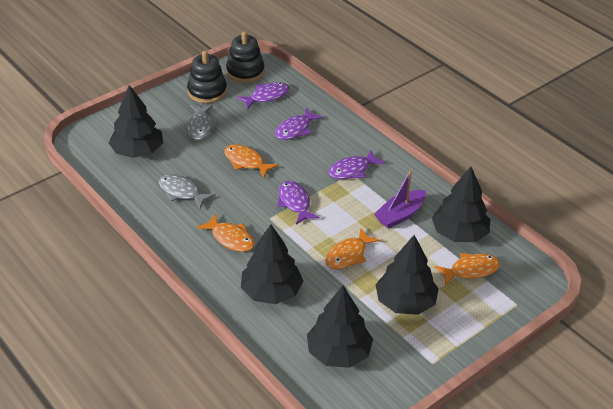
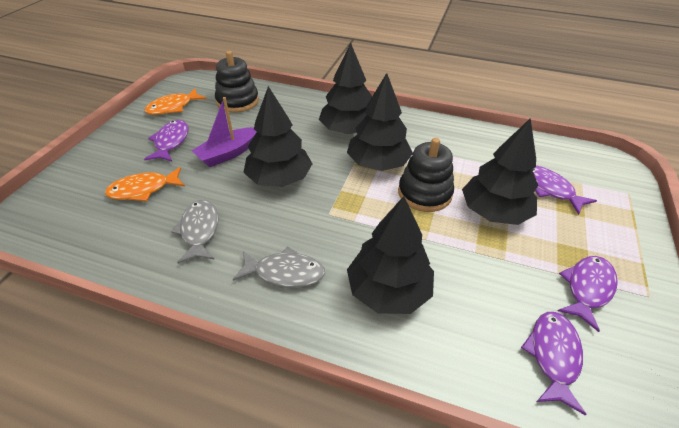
orange fish: 4 -> 2

